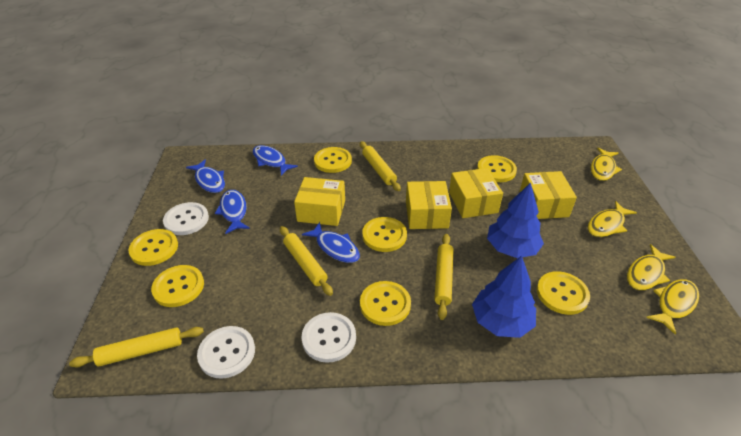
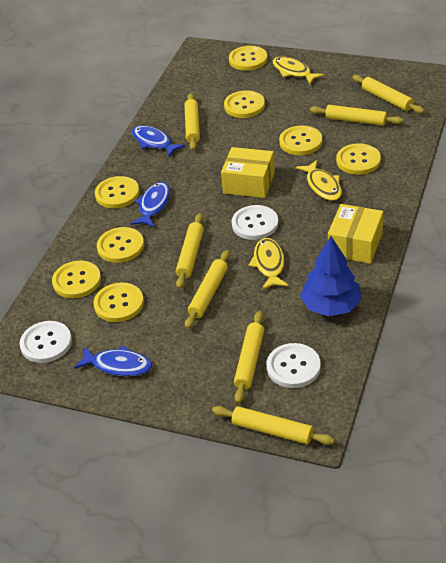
blue fish: 4 -> 3
blue tree: 2 -> 1
yellow box: 4 -> 2
yellow button: 7 -> 8
yellow fish: 4 -> 3
yellow rolling pin: 4 -> 7

